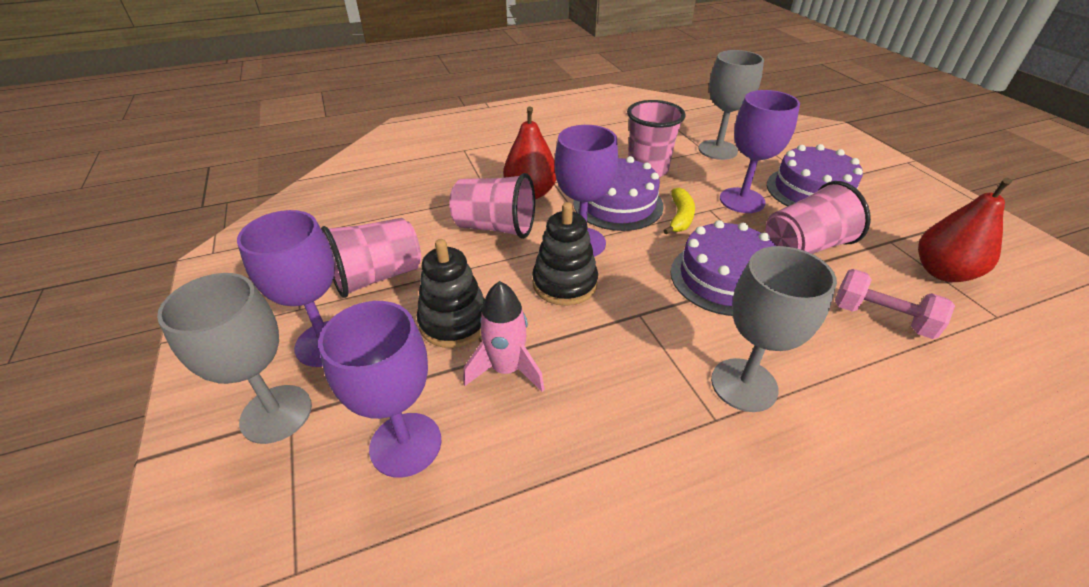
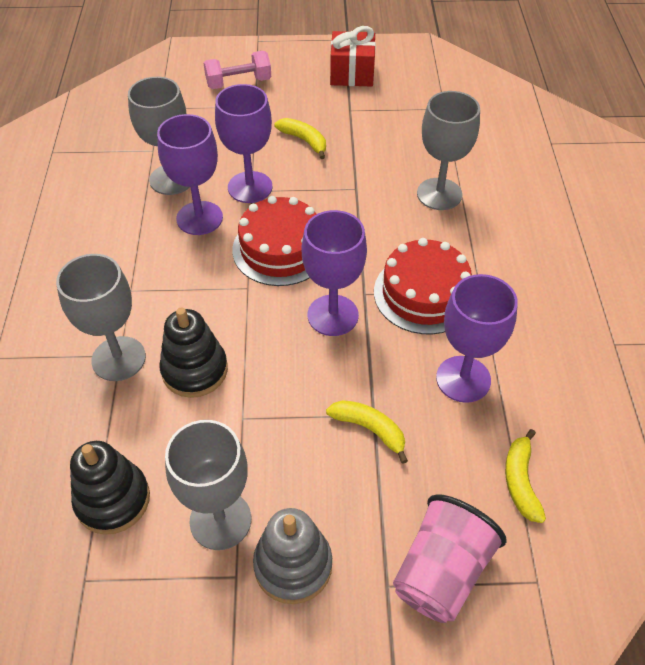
grey goblet: 3 -> 4
grey stacking toy: 0 -> 1
pink cup: 4 -> 1
pink rocket: 1 -> 0
purple cake: 3 -> 0
red cake: 0 -> 2
red gift: 0 -> 1
red pear: 2 -> 0
yellow banana: 1 -> 3

